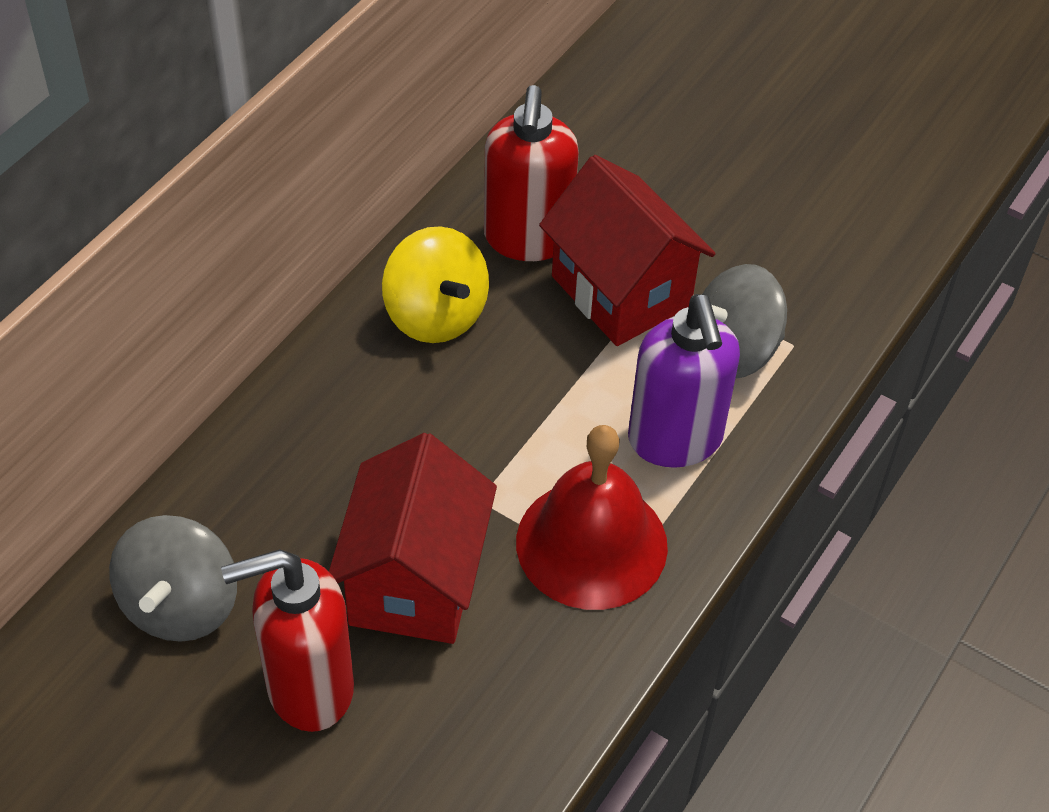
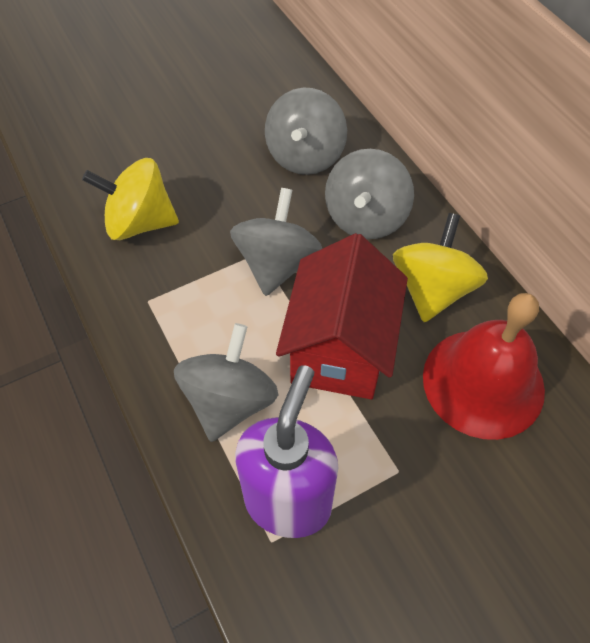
grey spinning top: 2 -> 4
red house: 2 -> 1
red soap dispenser: 2 -> 0
yellow spinning top: 1 -> 2

